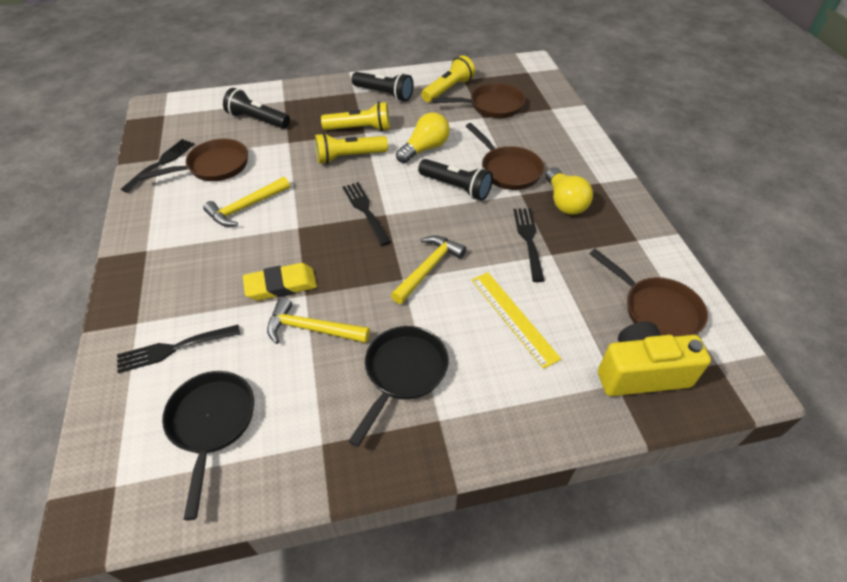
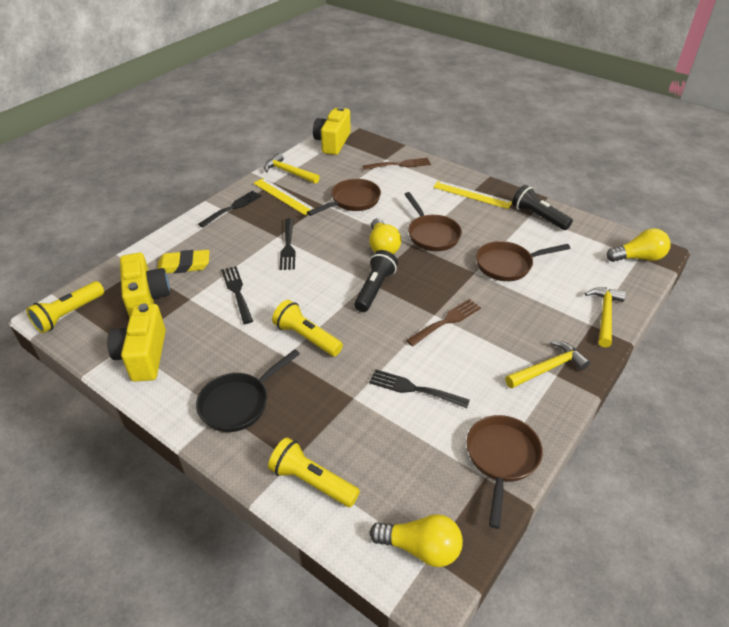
black flashlight: 3 -> 2
black pan: 2 -> 1
brown fork: 0 -> 2
yellow camera: 1 -> 3
yellow light bulb: 2 -> 3
yellow ruler: 1 -> 2

